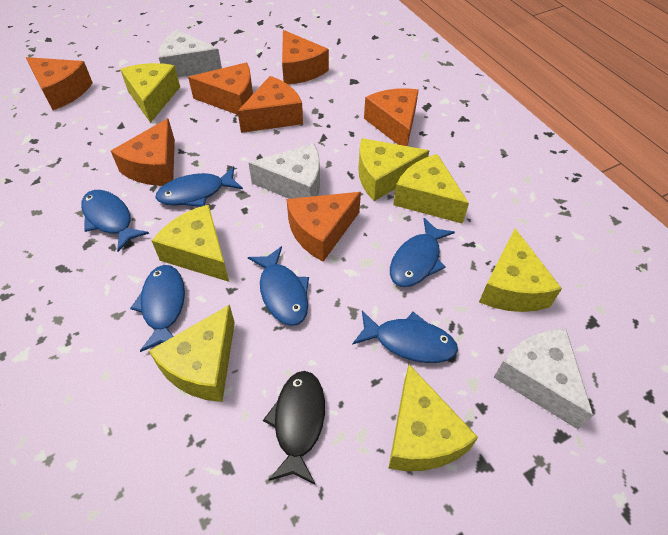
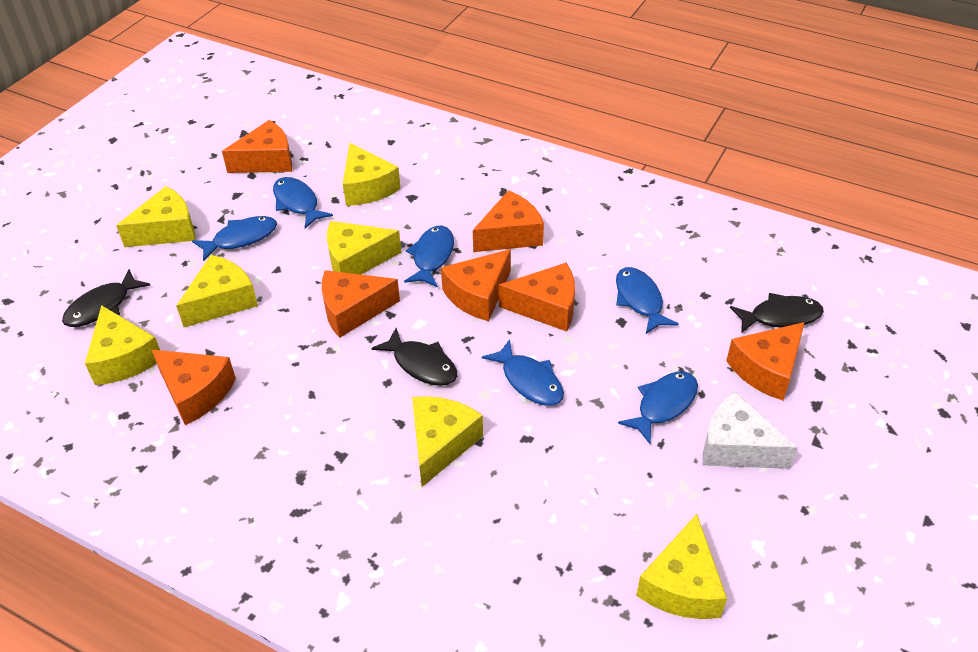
black fish: 1 -> 3
white cheese: 3 -> 1

